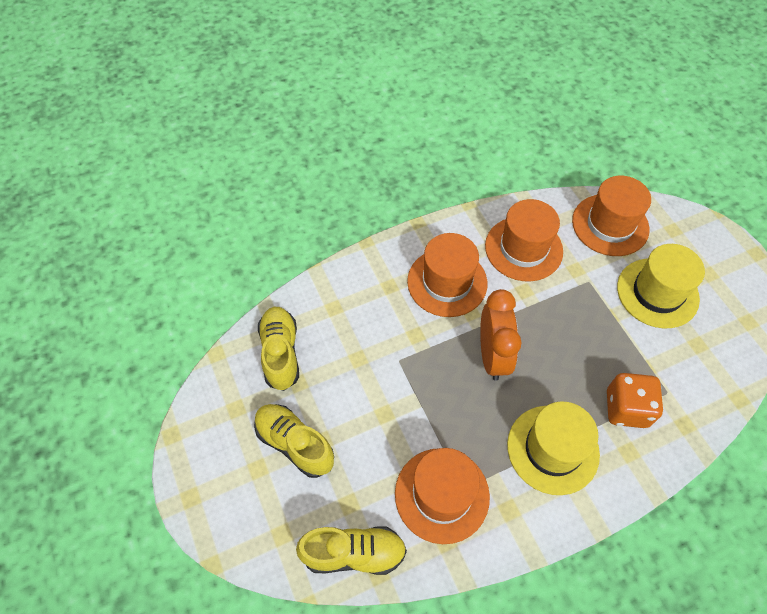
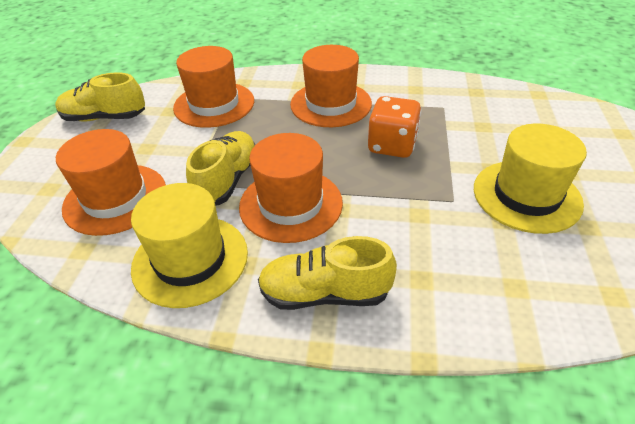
orange clock: 1 -> 0

